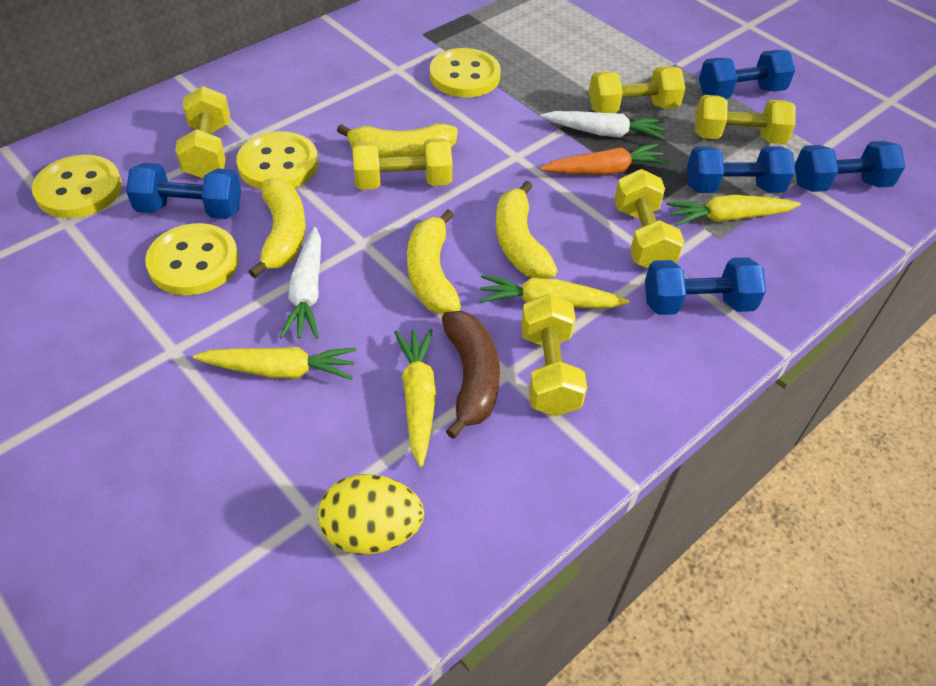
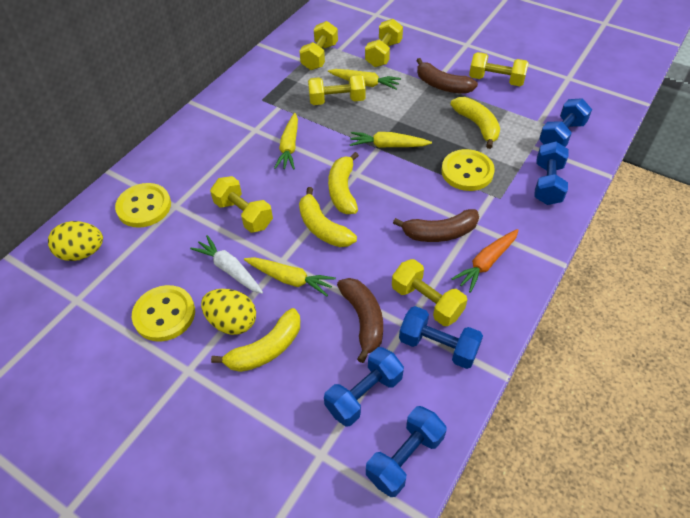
brown banana: 1 -> 3
white carrot: 2 -> 1
yellow button: 4 -> 3
yellow egg: 1 -> 2

